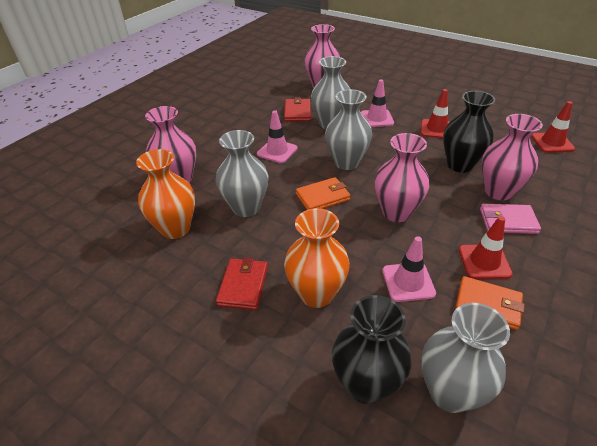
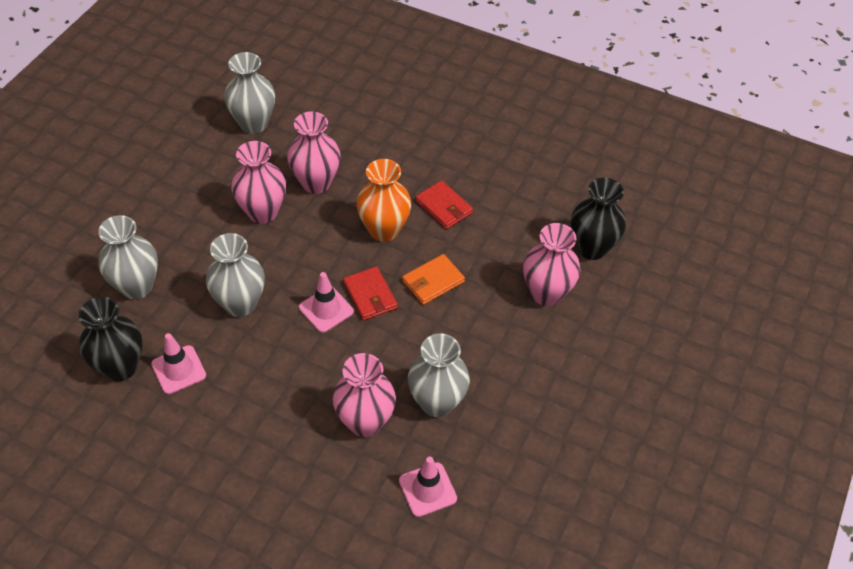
orange vase: 2 -> 1
orange wallet: 2 -> 1
pink wallet: 1 -> 0
red traffic cone: 3 -> 0

